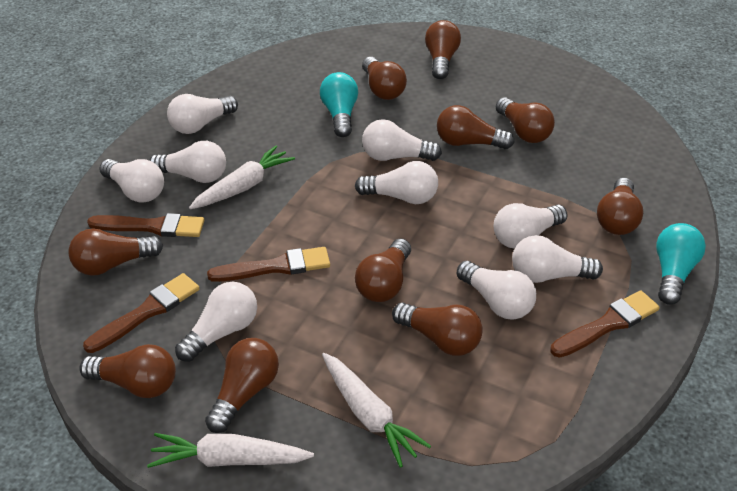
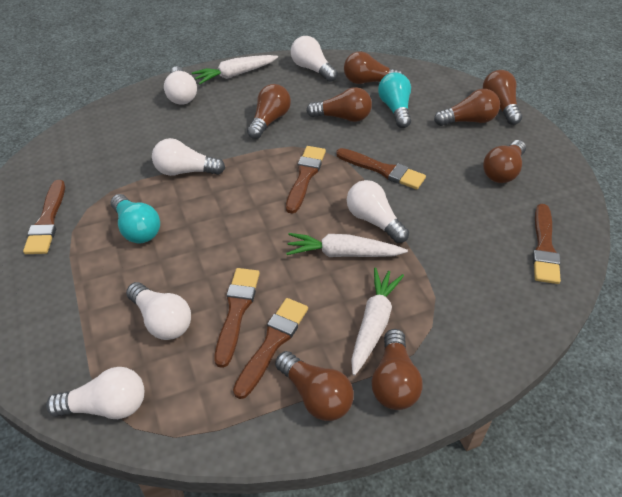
brown brush: 4 -> 6
brown light bulb: 10 -> 8
white light bulb: 9 -> 6

